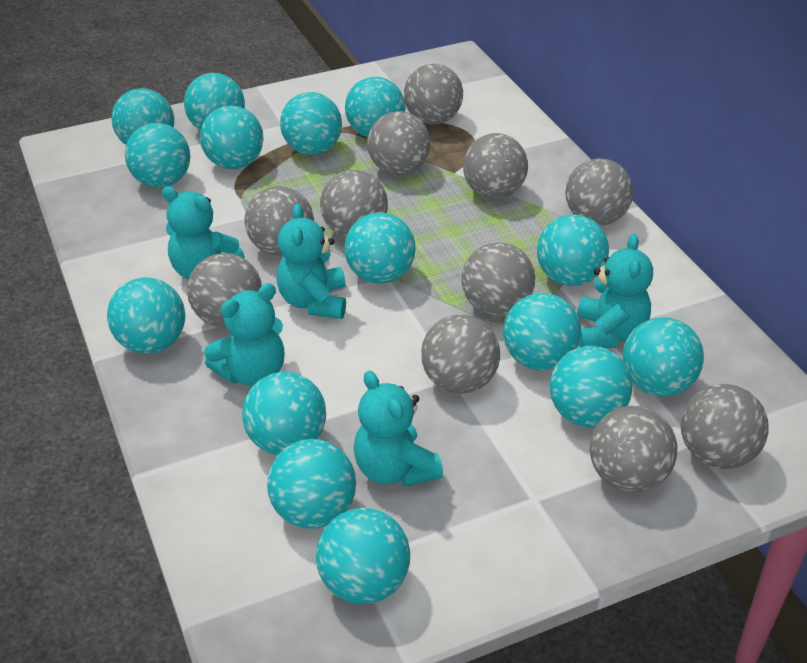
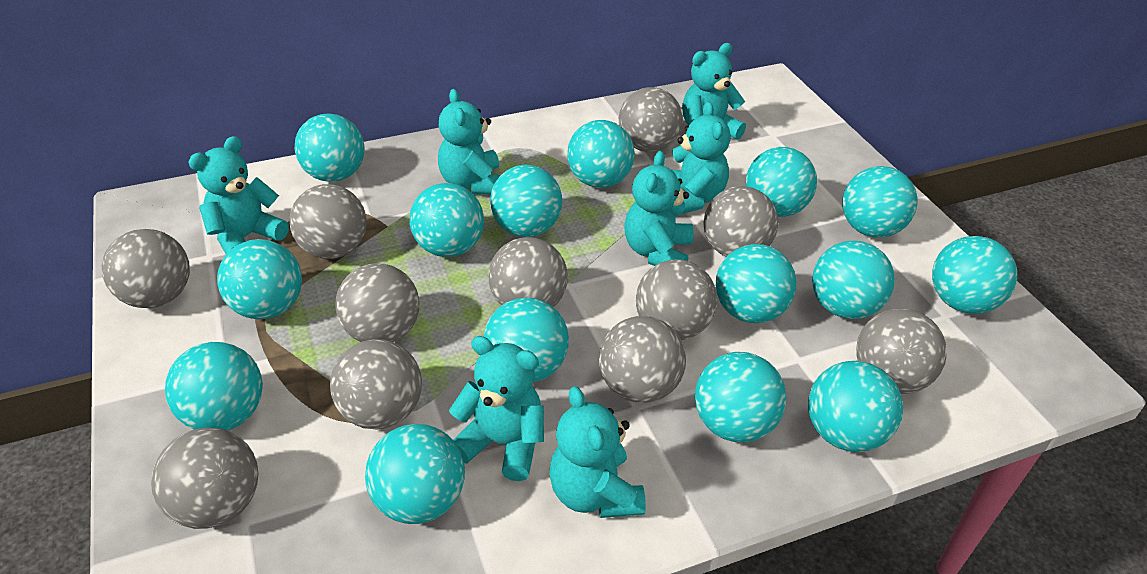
turquoise teddy bear: 5 -> 7

